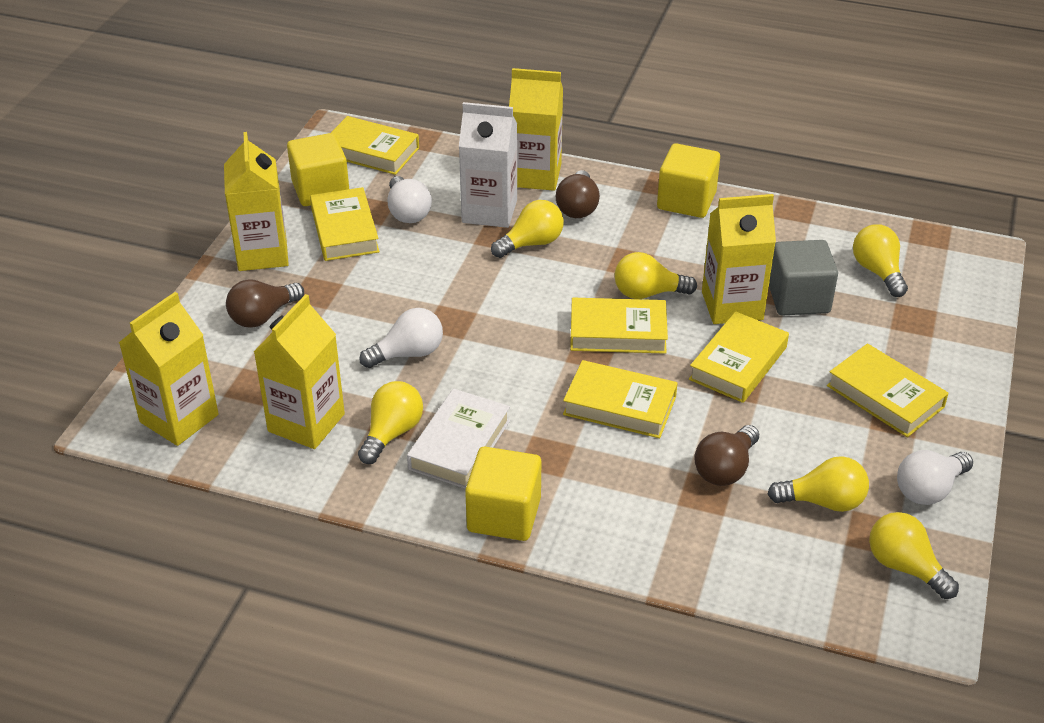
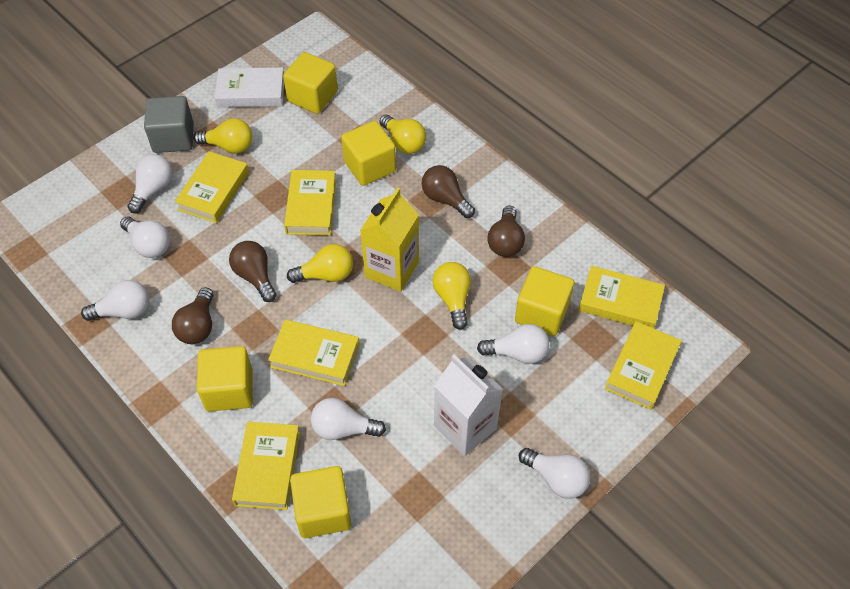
brown light bulb: 3 -> 4
white light bulb: 3 -> 6
yellow carton: 5 -> 1
yellow cube: 3 -> 5
yellow light bulb: 6 -> 4

